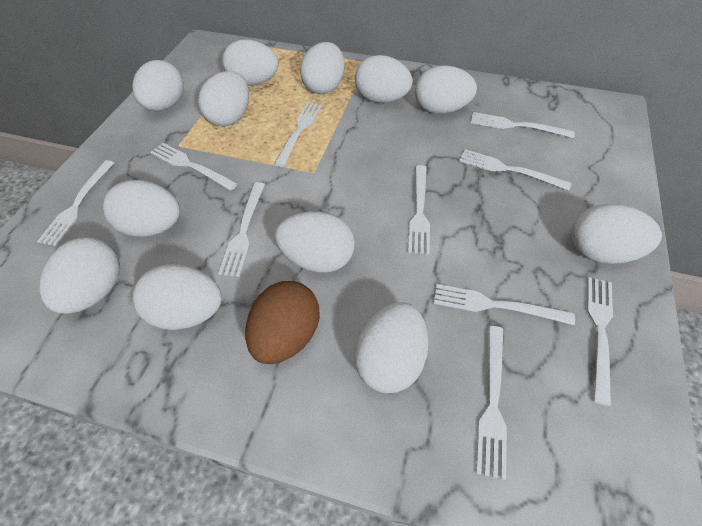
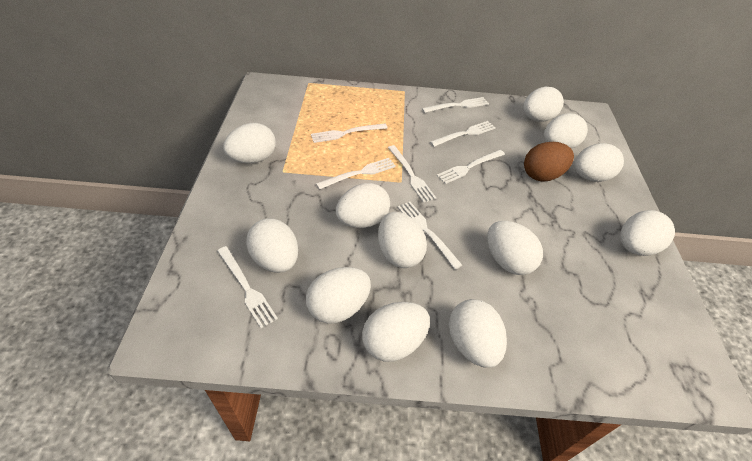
white fork: 10 -> 8

